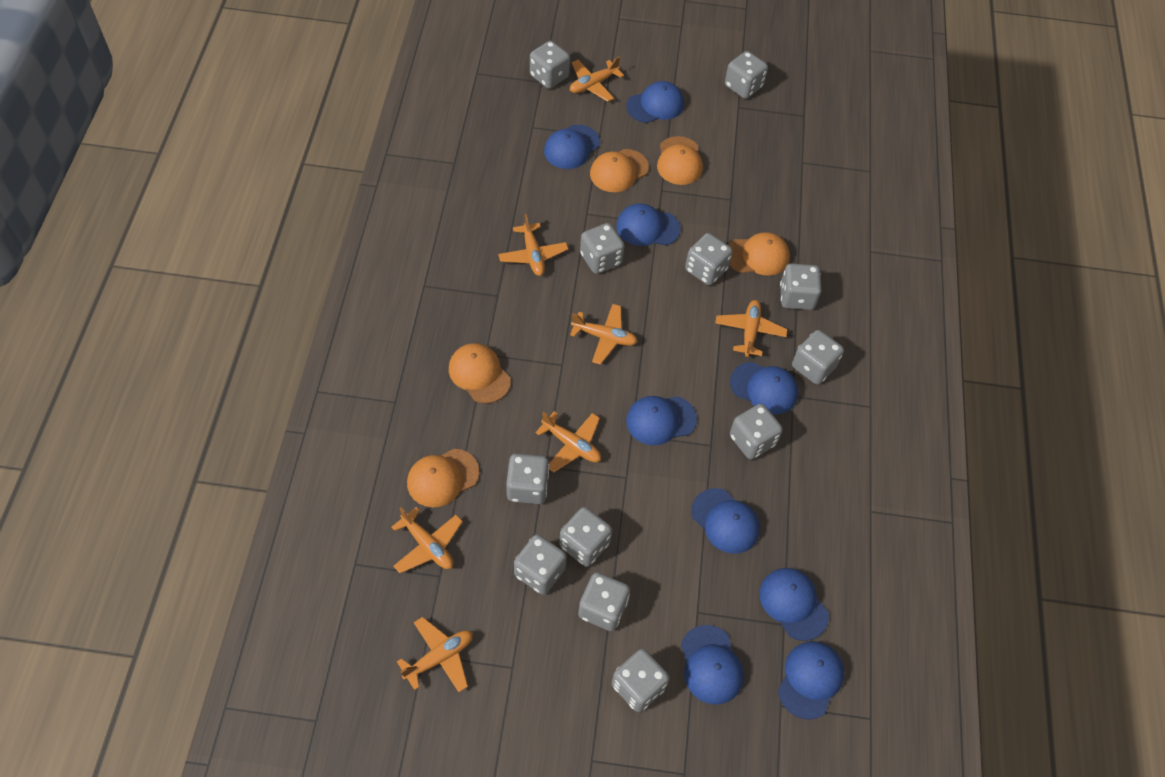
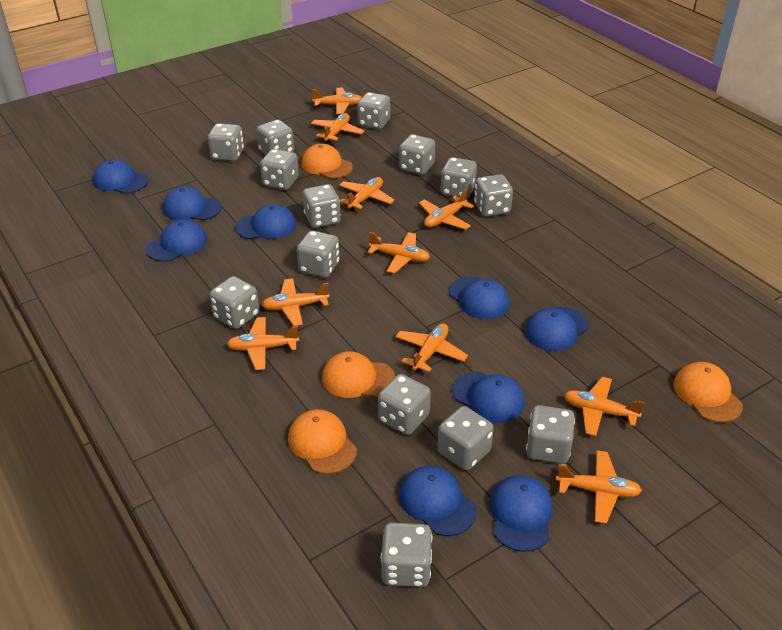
grey dice: 12 -> 14
orange cap: 5 -> 4
orange plane: 7 -> 10

